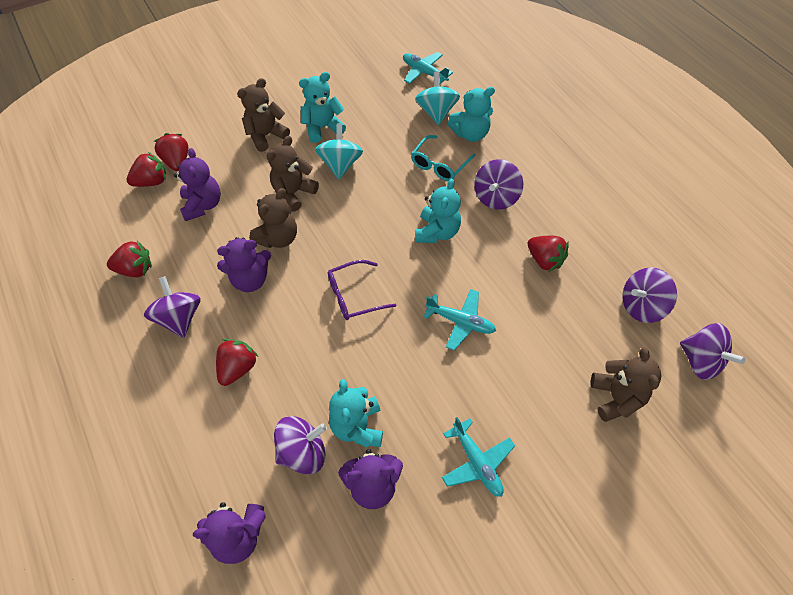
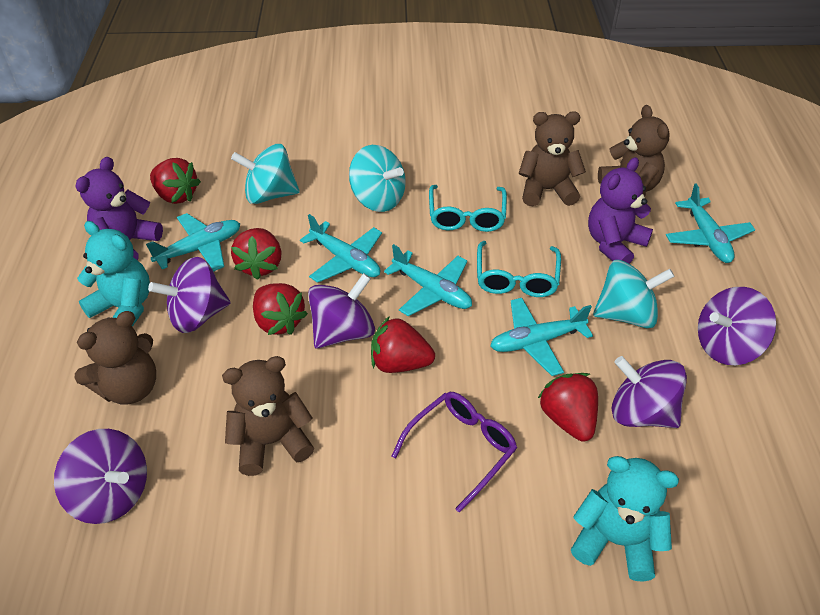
purple teddy bear: 4 -> 2
turquoise glasses: 1 -> 2
turquoise plane: 3 -> 5
turquoise spinning top: 2 -> 3
turquoise teddy bear: 4 -> 2

